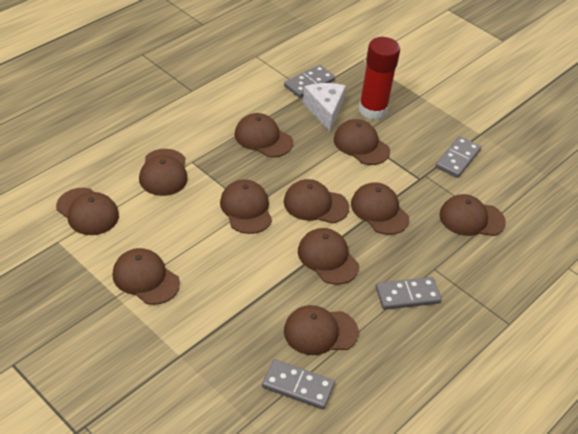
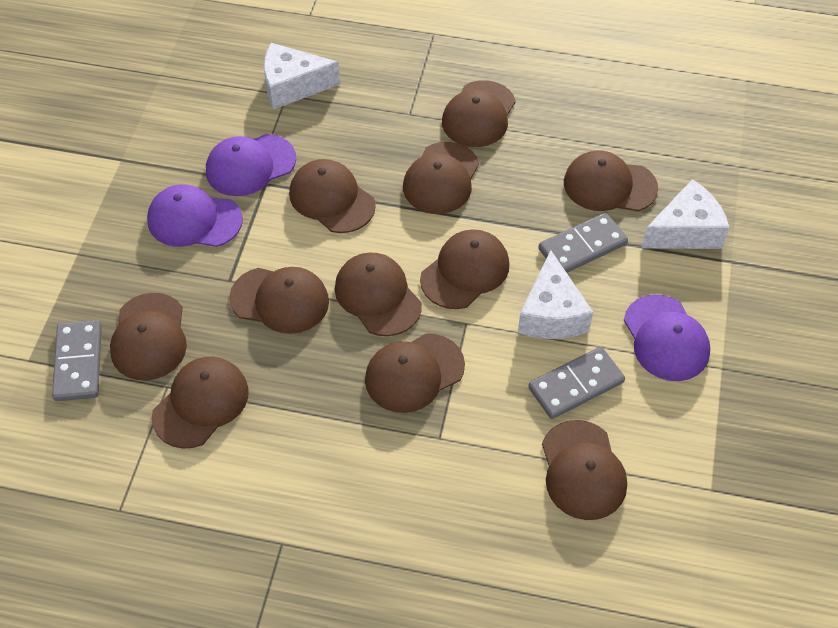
grey domino: 4 -> 3
purple cap: 0 -> 3
red glue stick: 1 -> 0
white cheese: 1 -> 3

